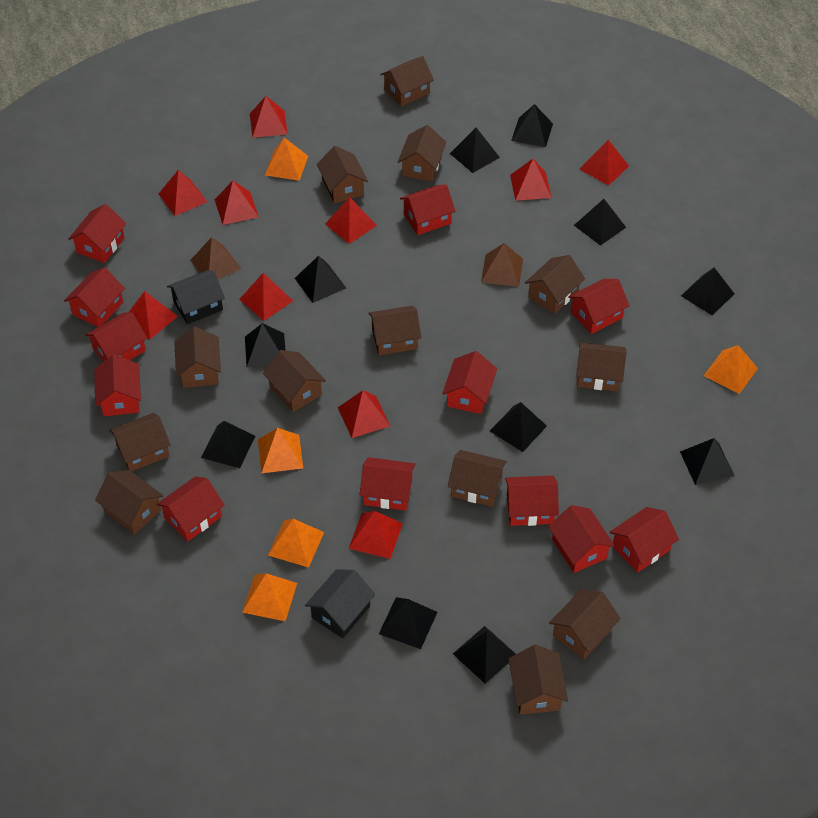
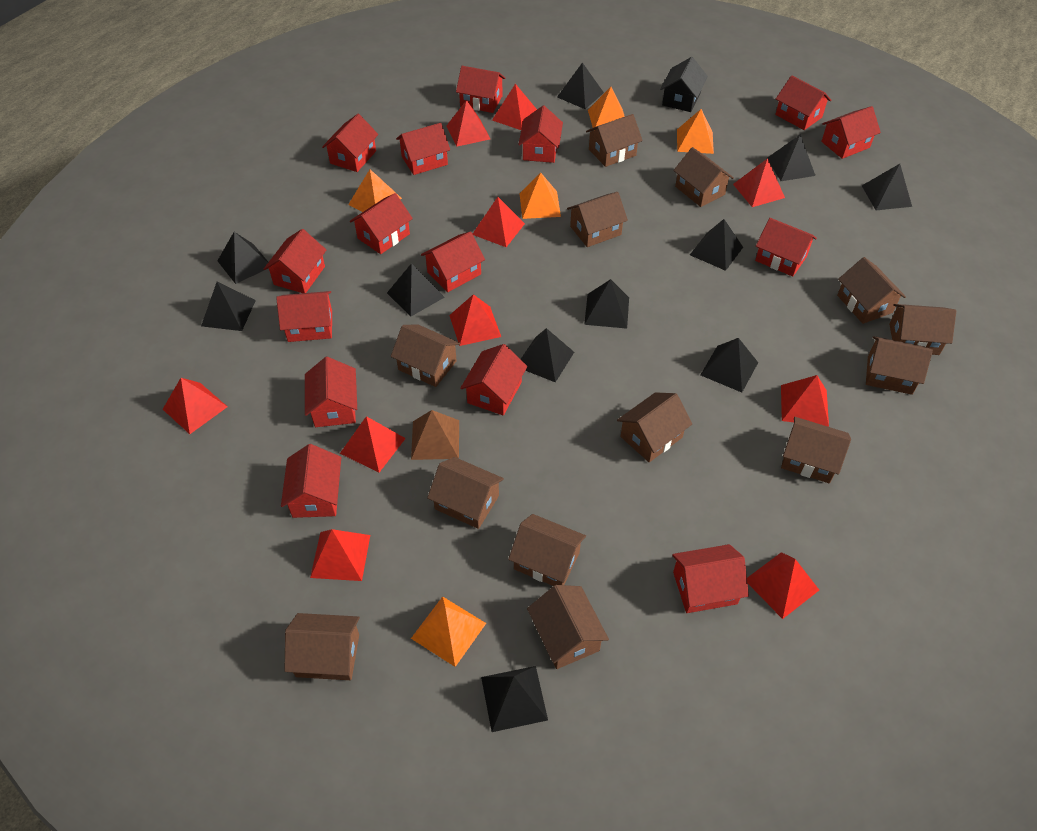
black house: 2 -> 1
brown pyramid: 2 -> 1
red house: 12 -> 15

